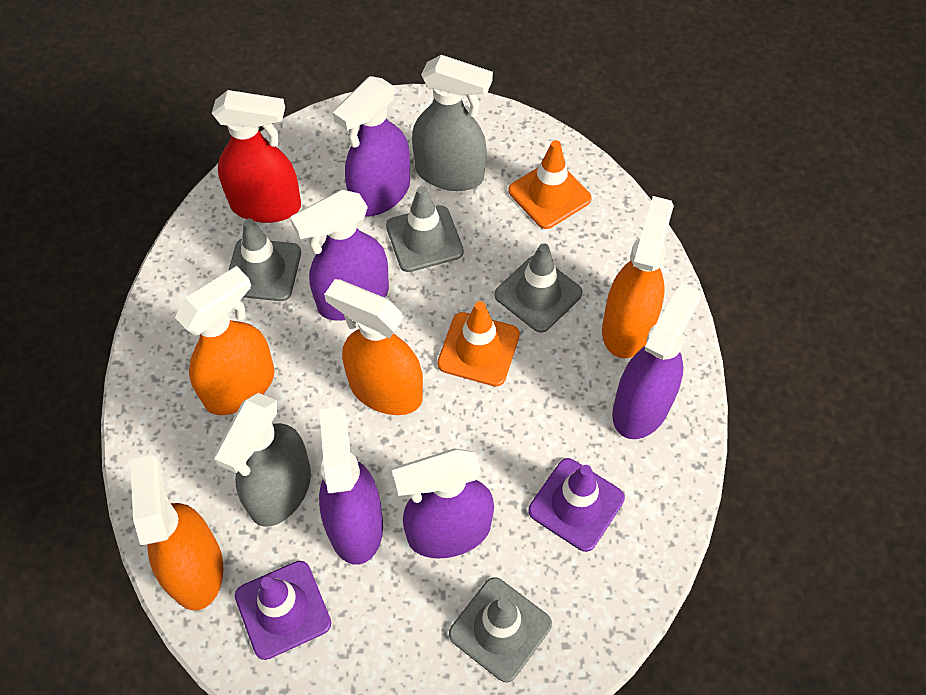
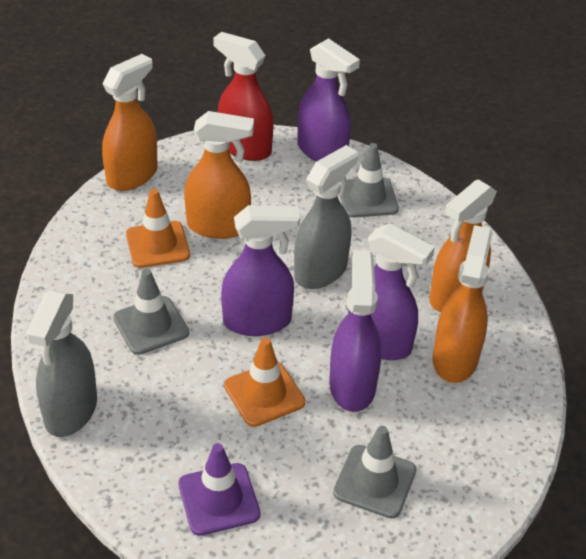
grey traffic cone: 4 -> 3
purple spray bottle: 5 -> 4
purple traffic cone: 2 -> 1

